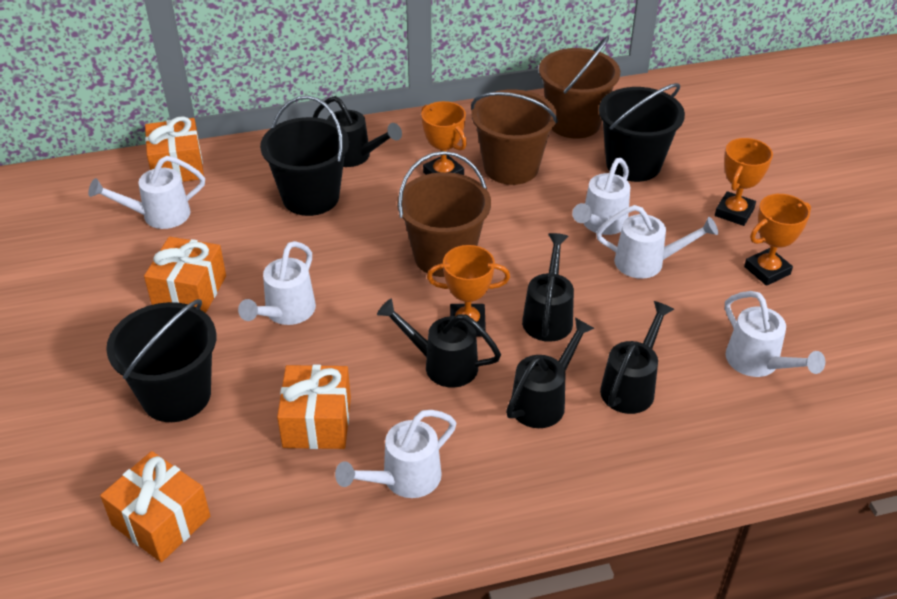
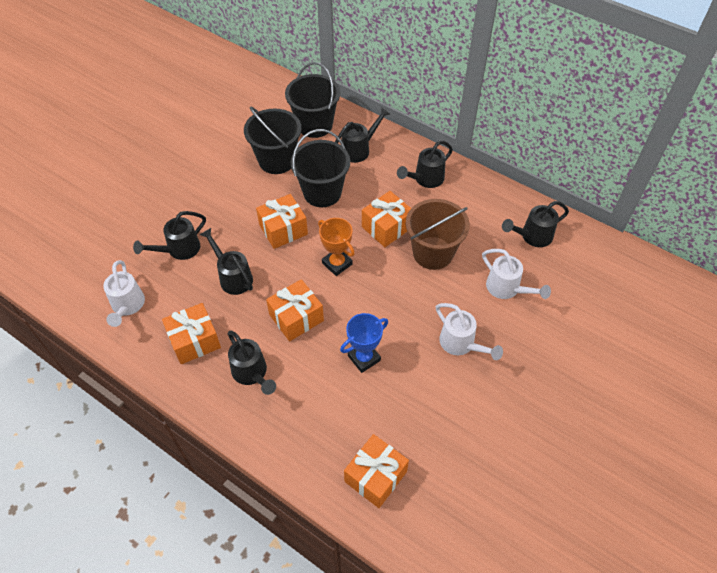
black watering can: 5 -> 6
blue trophy: 0 -> 1
brown bucket: 3 -> 1
orange gift: 4 -> 5
orange trophy: 4 -> 1
white watering can: 6 -> 3

